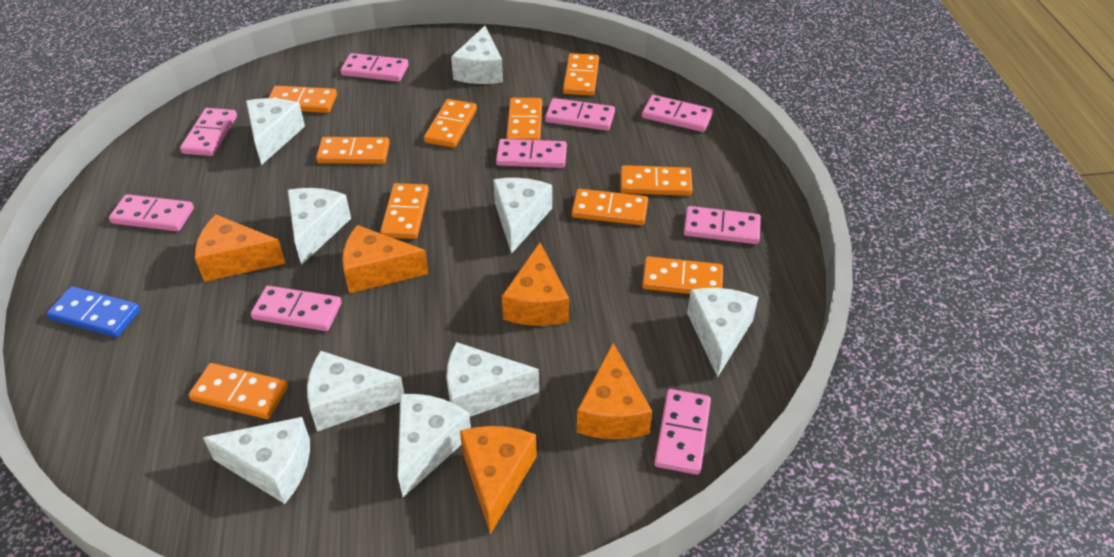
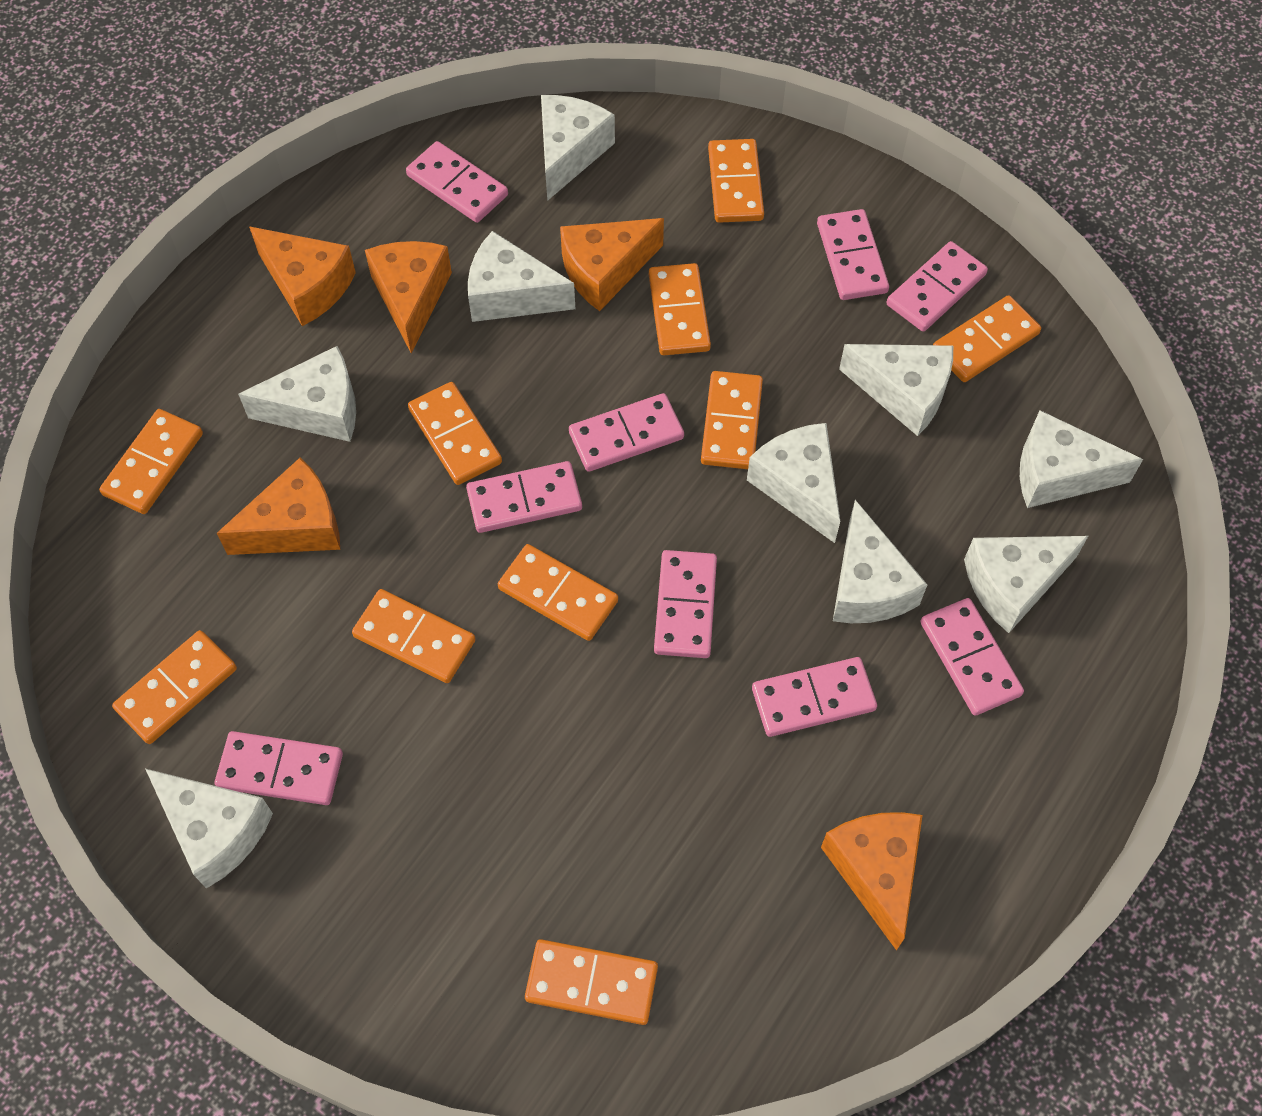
blue domino: 1 -> 0

